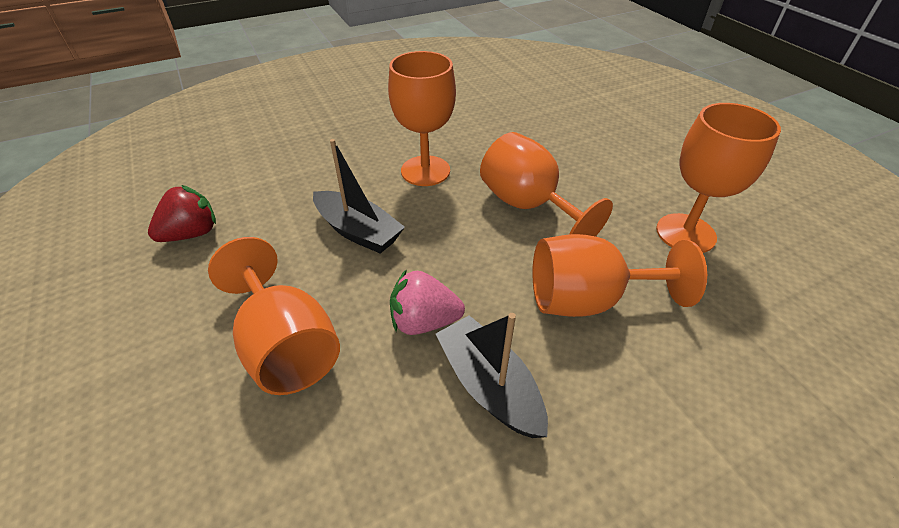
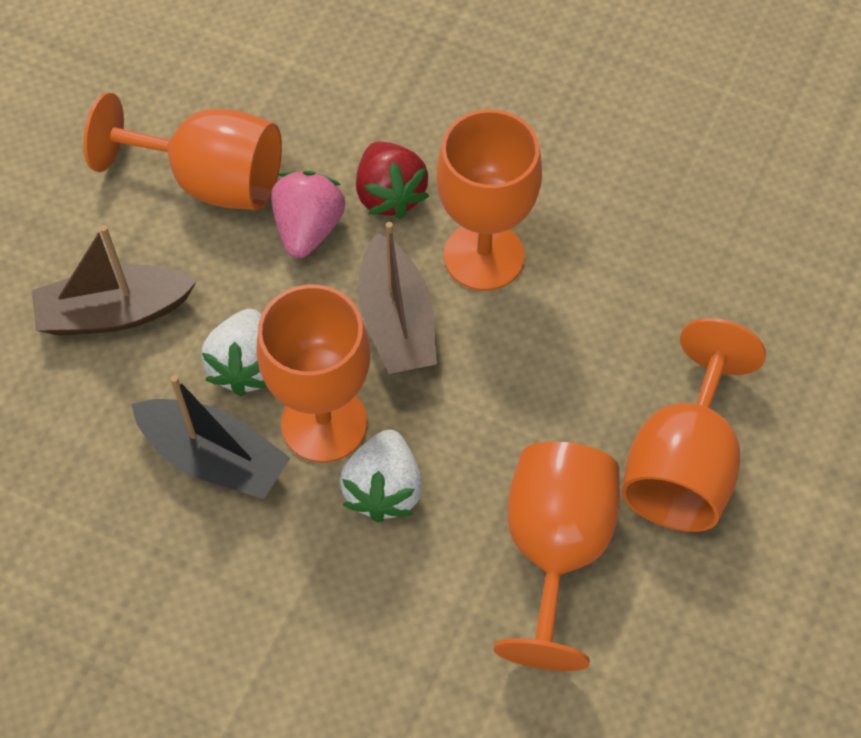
black boat: 2 -> 1
brown boat: 0 -> 2
white strawberry: 0 -> 2

